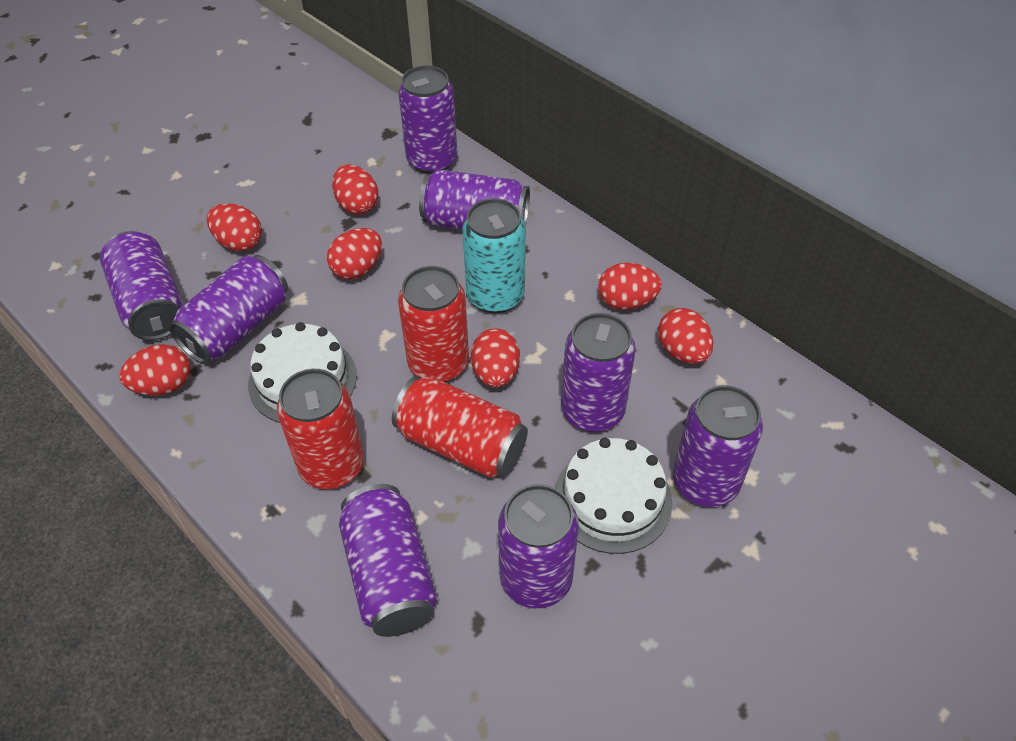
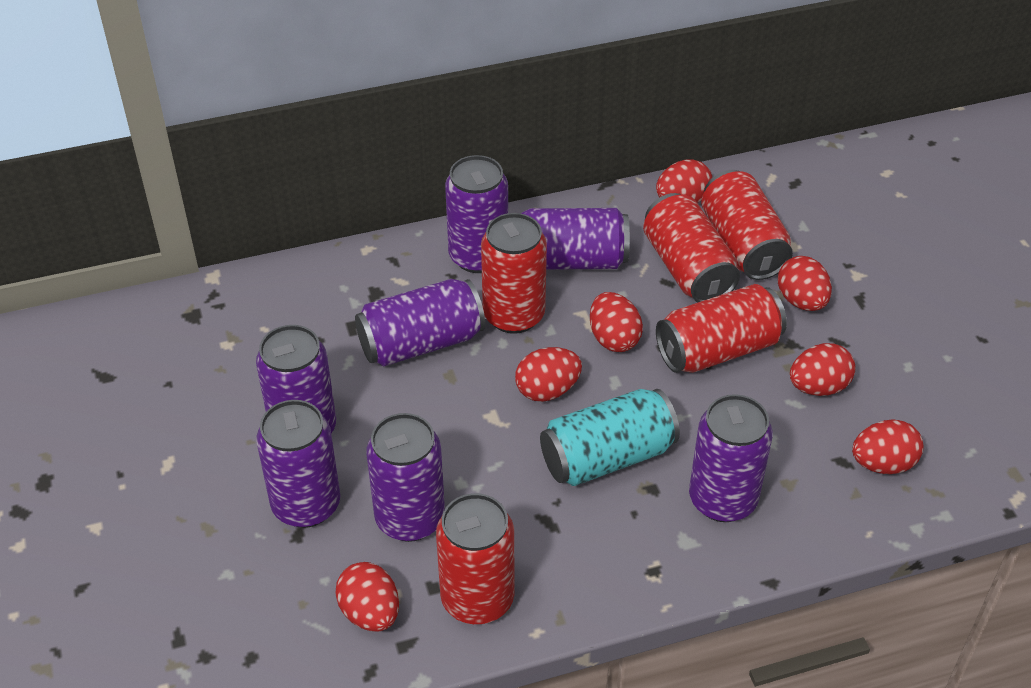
purple can: 8 -> 7
red can: 3 -> 5
white cake: 2 -> 0

